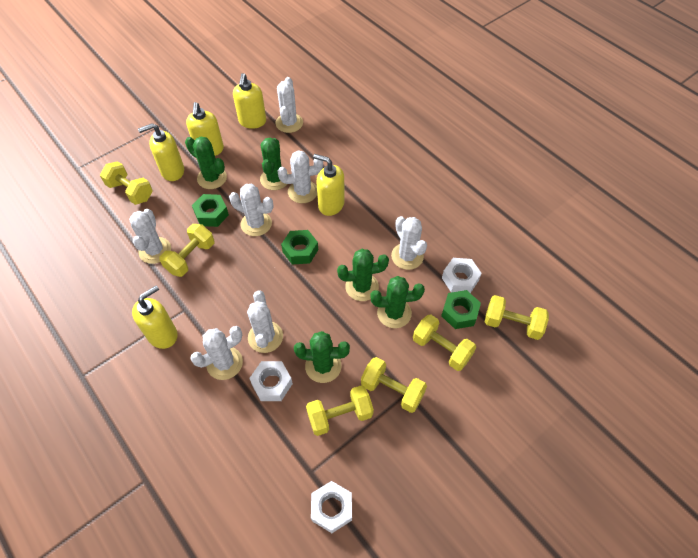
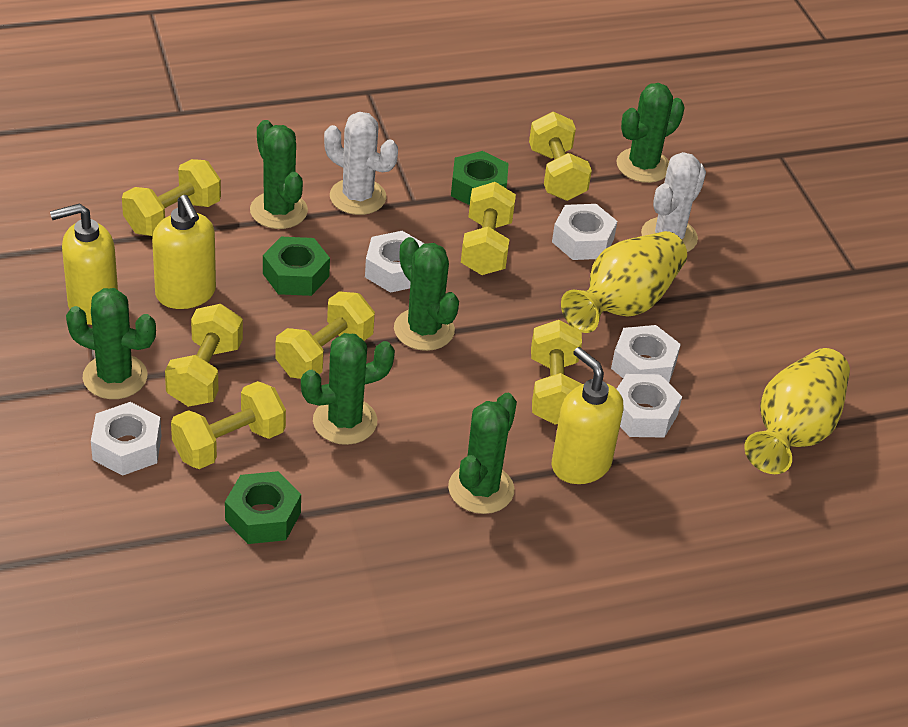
green cactus: 5 -> 6
white cactus: 7 -> 2
white nut: 3 -> 5
yellow dumbbell: 6 -> 7
yellow soap dispenser: 5 -> 3
yellow vase: 0 -> 2

